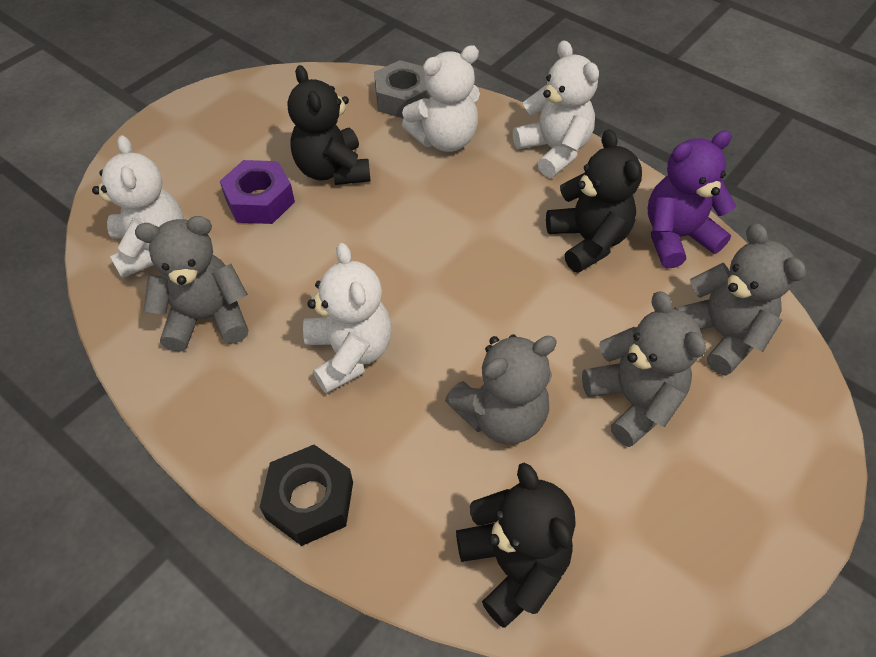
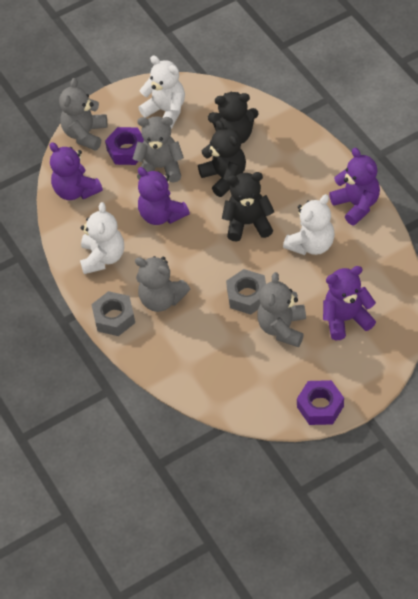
black nut: 1 -> 0
grey nut: 1 -> 2
purple nut: 1 -> 2
purple teddy bear: 1 -> 4
white teddy bear: 4 -> 3

